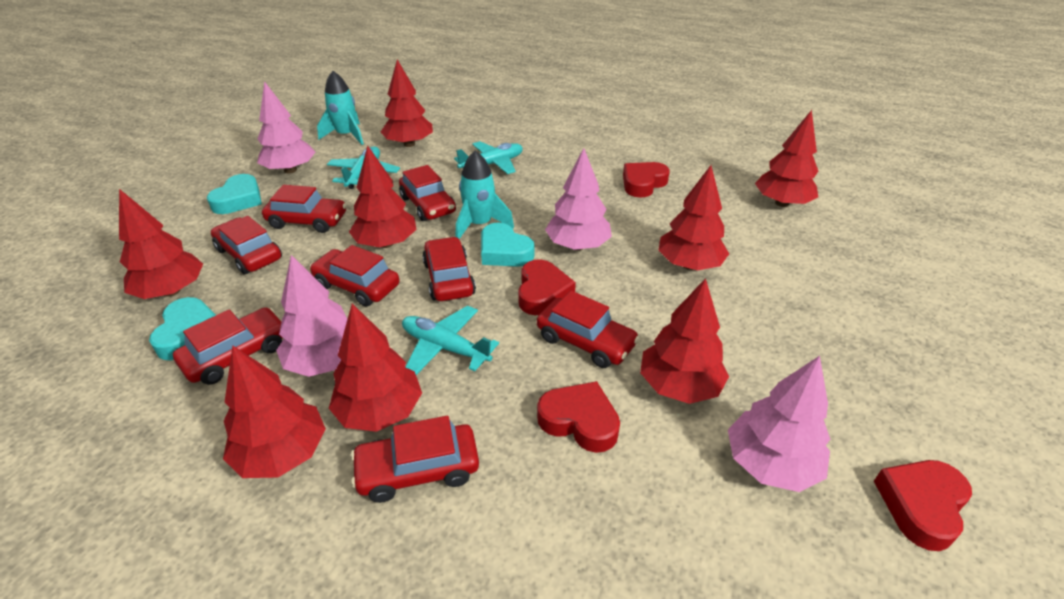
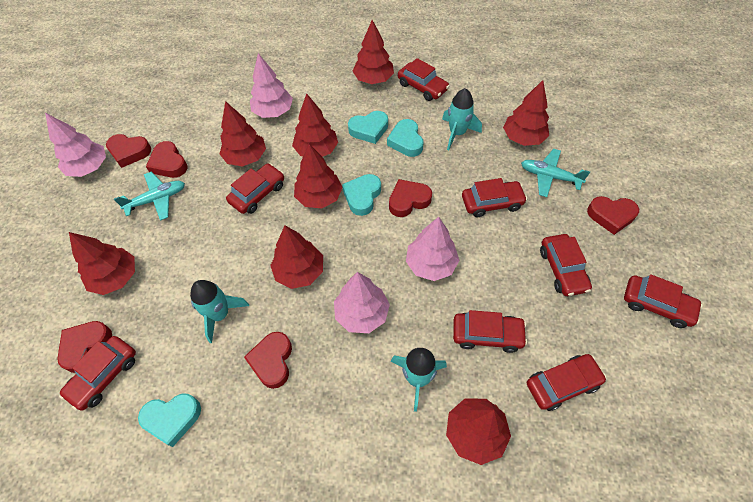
red heart: 4 -> 6
turquoise heart: 3 -> 4
turquoise plane: 3 -> 2
turquoise rocket: 2 -> 3

